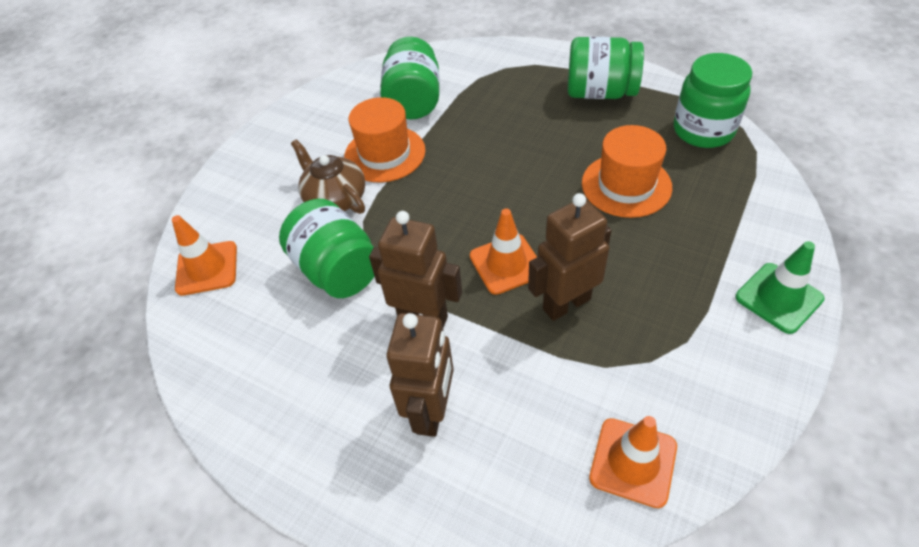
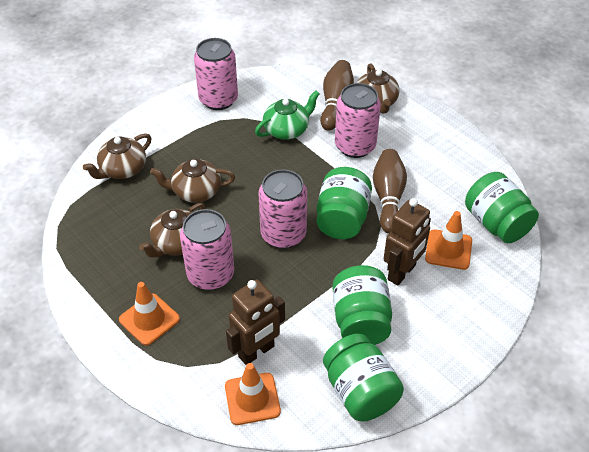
brown bowling pin: 0 -> 2
brown robot: 3 -> 2
brown teapot: 1 -> 4
green teapot: 0 -> 1
green traffic cone: 1 -> 0
orange hat: 2 -> 0
pink can: 0 -> 4

